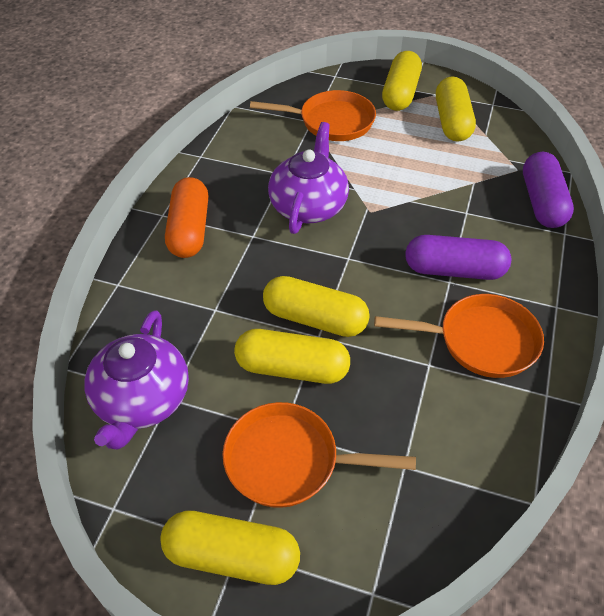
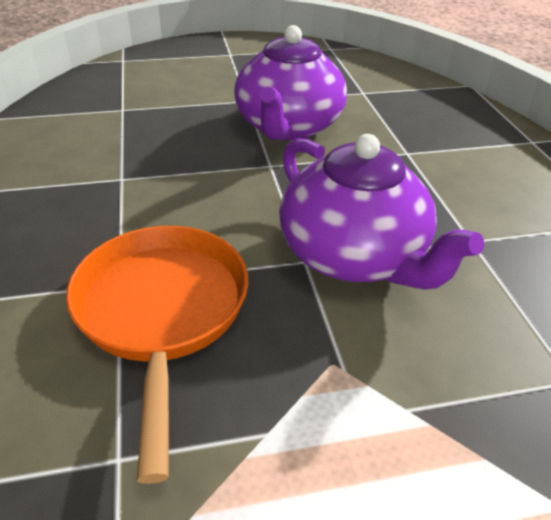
orange capsule: 1 -> 0
orange pan: 3 -> 1
purple capsule: 2 -> 0
yellow capsule: 5 -> 0

